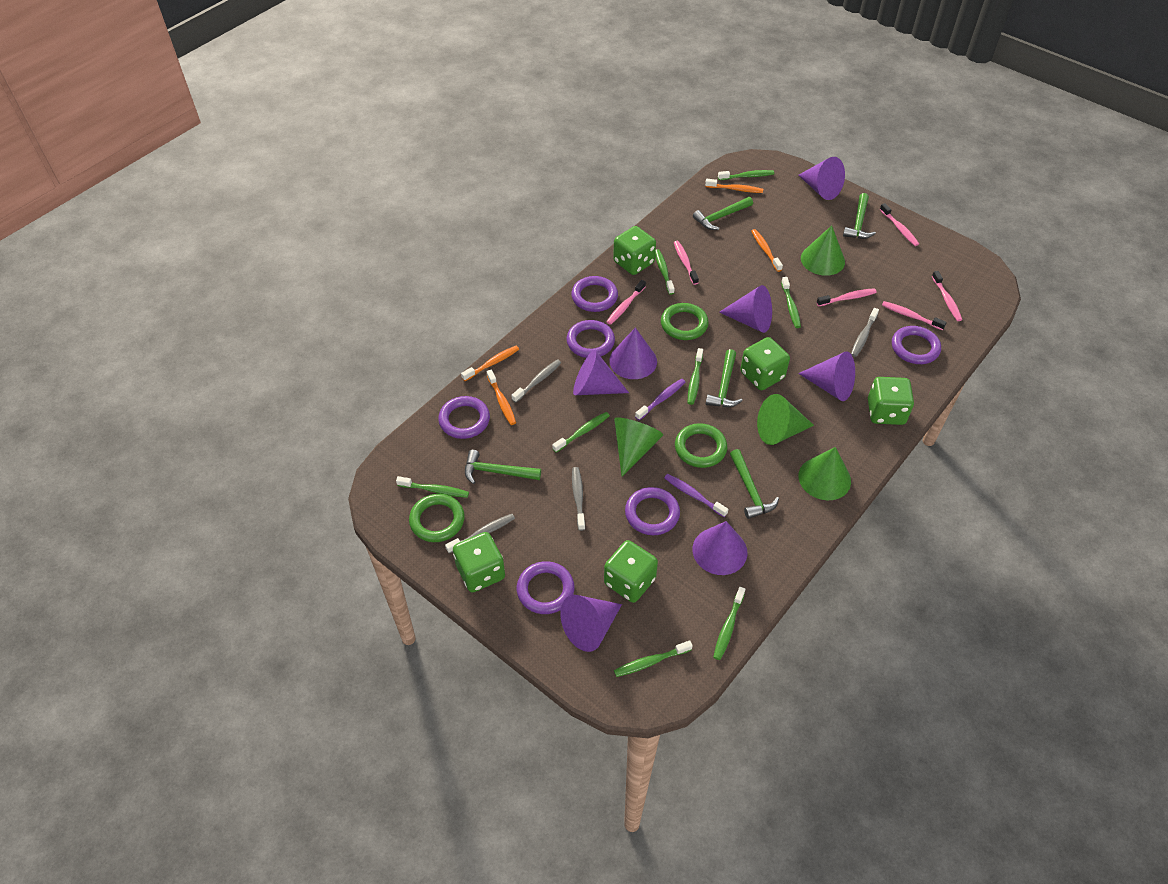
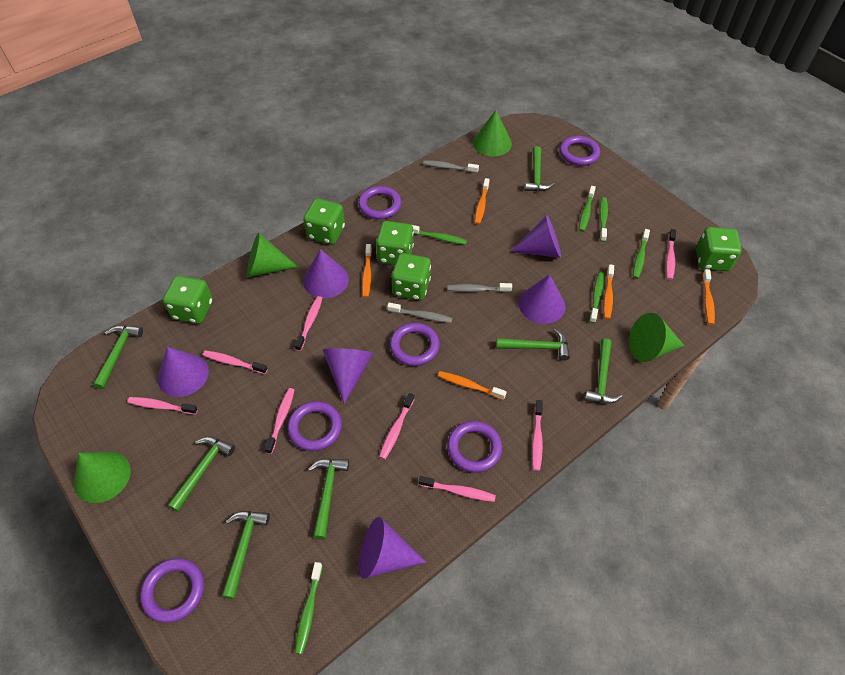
green hammer: 5 -> 7
green ring: 3 -> 0
green toothbrush: 8 -> 6
grey toothbrush: 4 -> 3
orange toothbrush: 4 -> 5
pink toothbrush: 6 -> 8
purple cone: 7 -> 6
purple toothbrush: 2 -> 0

